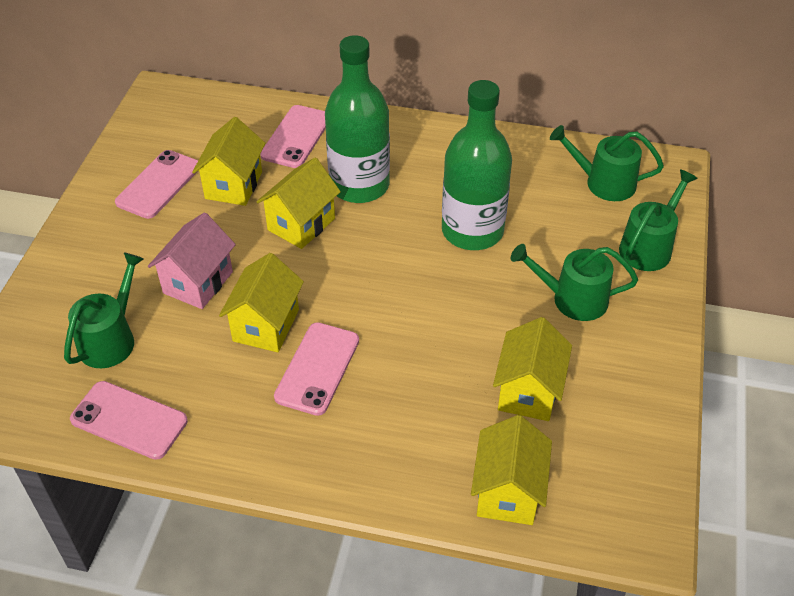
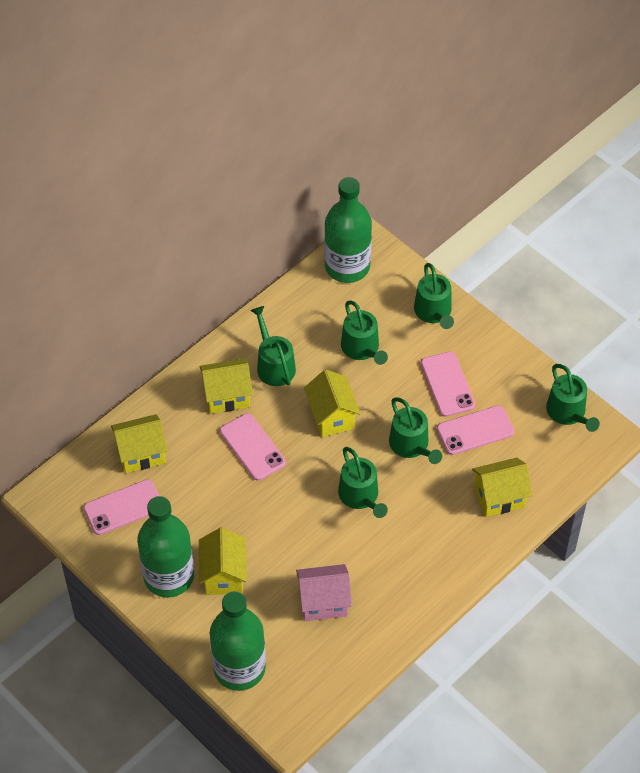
green bottle: 2 -> 3
green watering can: 4 -> 6

